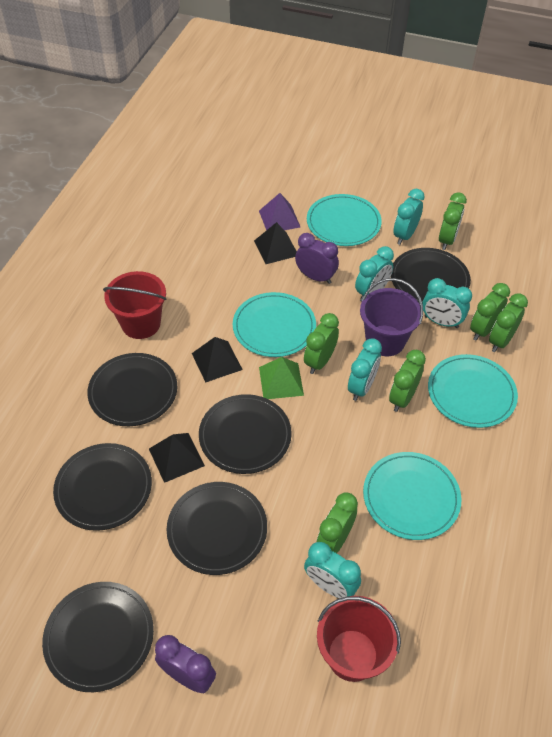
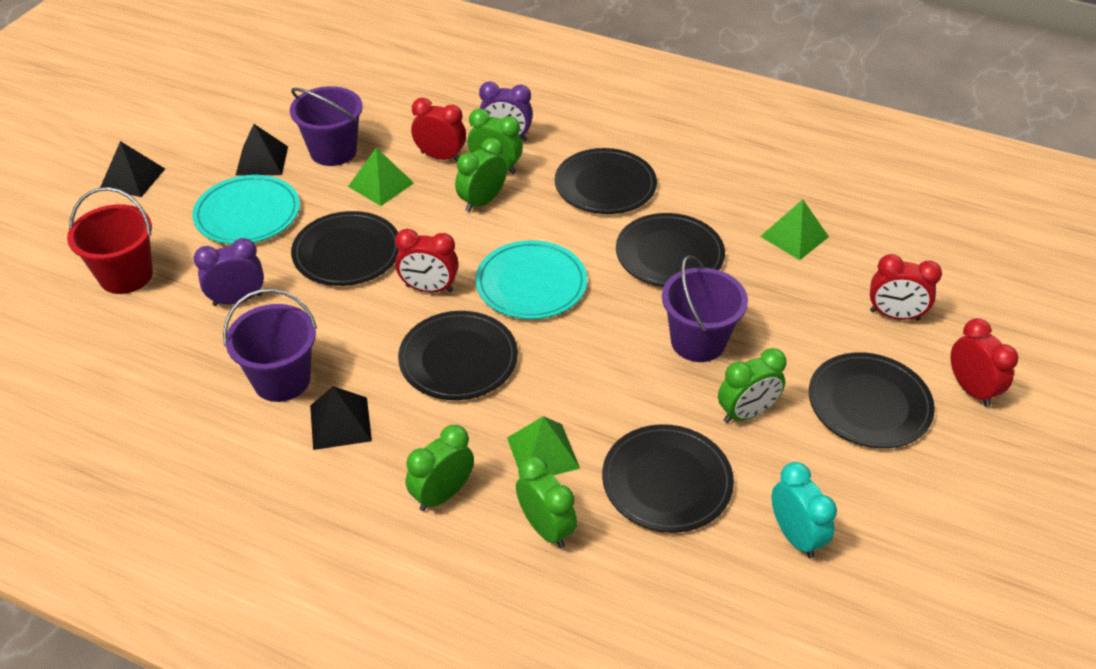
green clock: 6 -> 5
green pyramid: 1 -> 3
purple bucket: 1 -> 3
purple pyramid: 1 -> 0
red bucket: 2 -> 1
red clock: 0 -> 4
turquoise clock: 5 -> 1
turquoise plate: 4 -> 2

